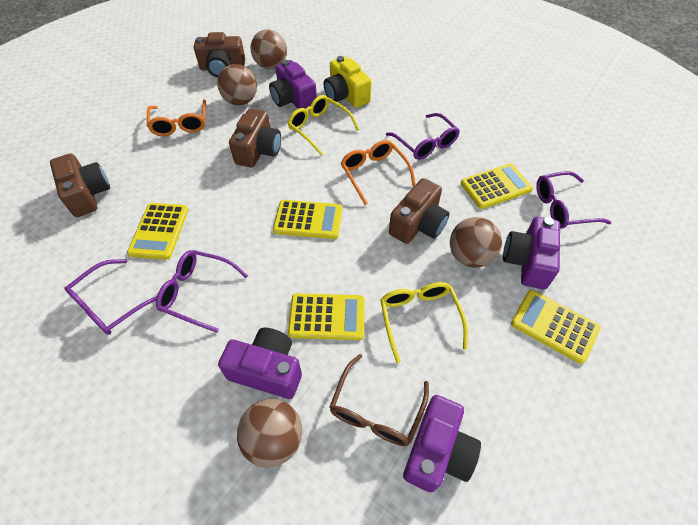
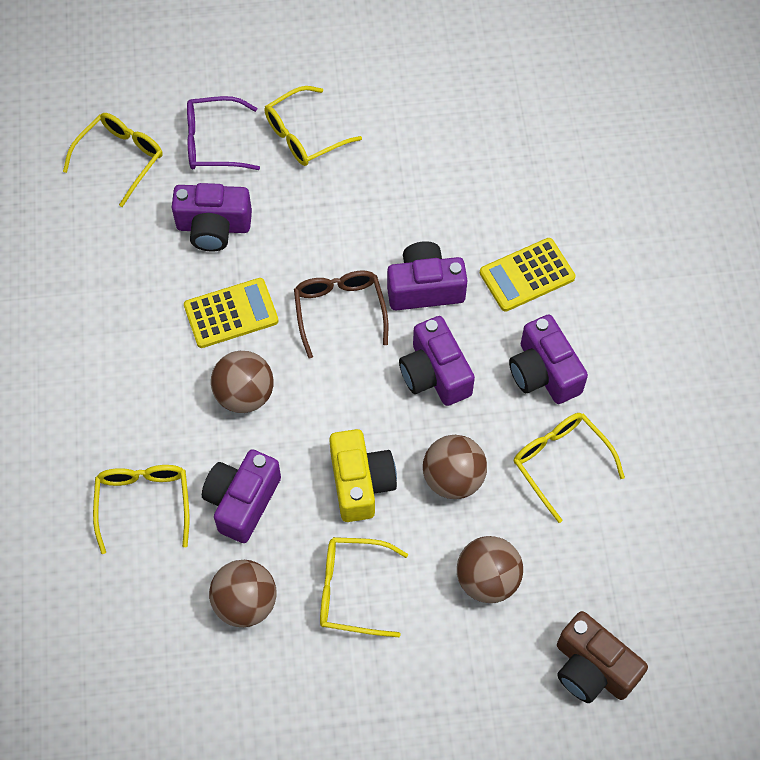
brown camera: 4 -> 1
orange glasses: 2 -> 0
purple camera: 4 -> 5
purple glasses: 4 -> 1
yellow calculator: 5 -> 2
yellow glasses: 2 -> 5

